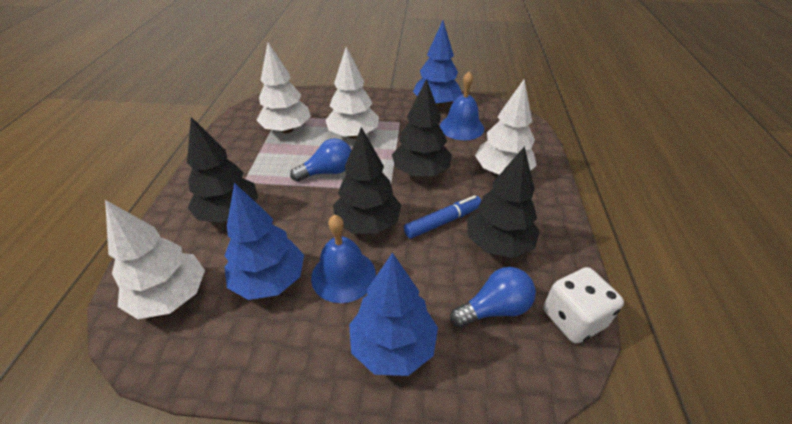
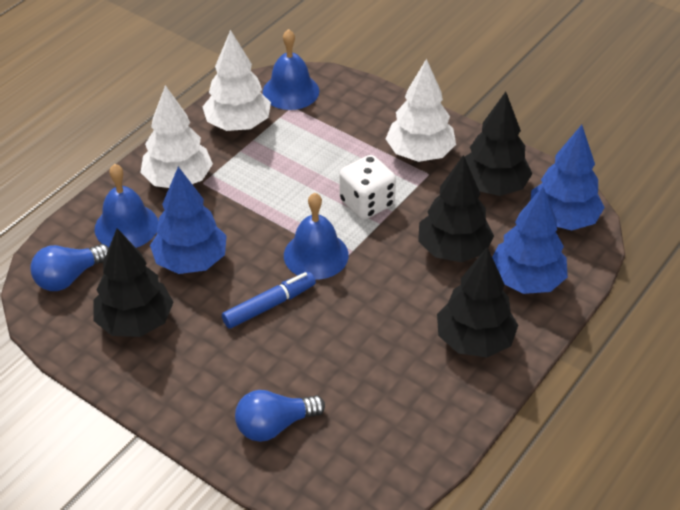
blue bell: 2 -> 3
white tree: 4 -> 3

